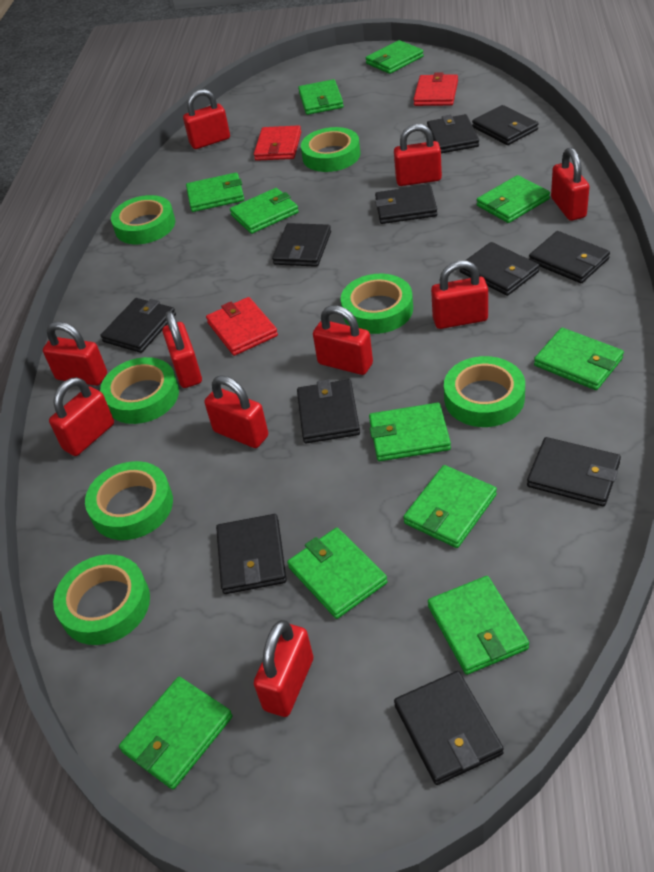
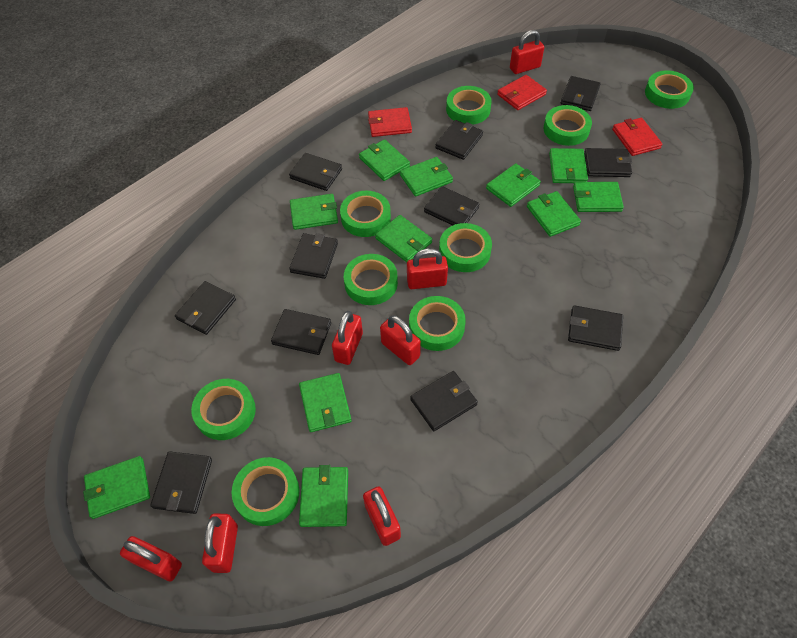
green tape: 7 -> 9
red padlock: 10 -> 7

